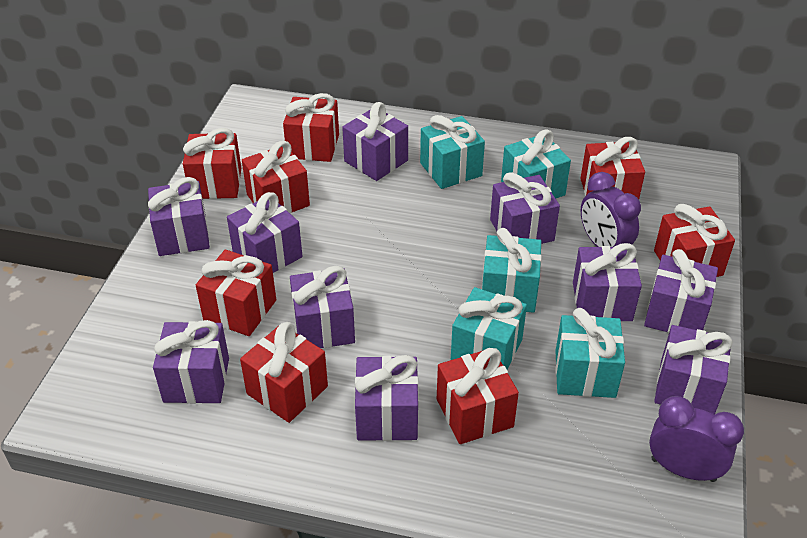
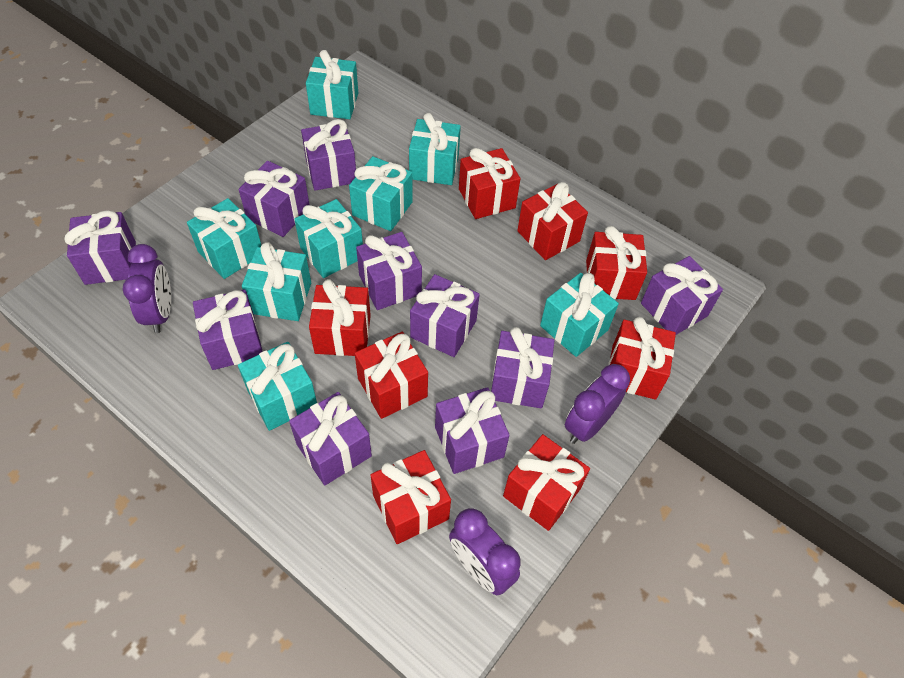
purple clock: 2 -> 3
turquoise gift: 5 -> 8

